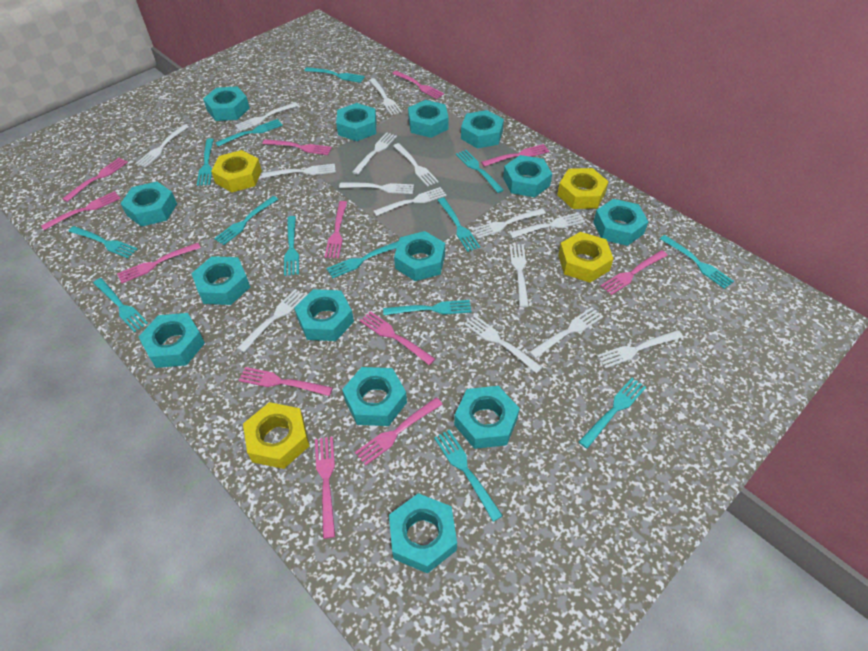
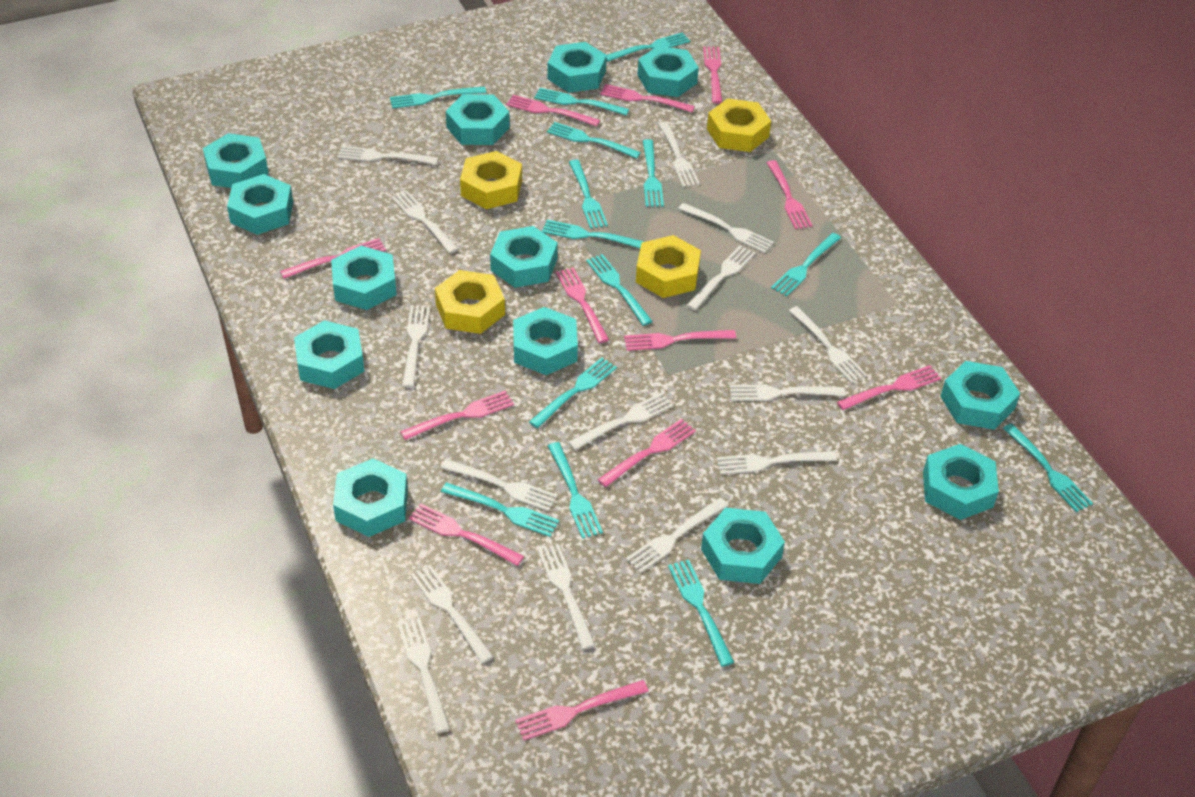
turquoise nut: 14 -> 13

